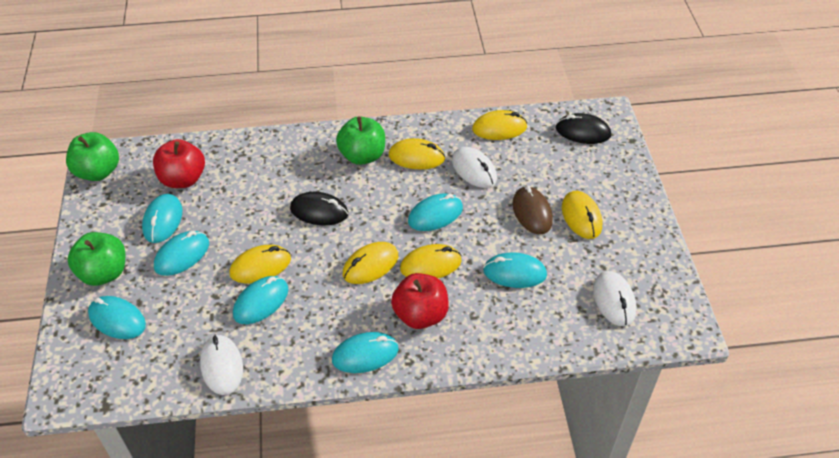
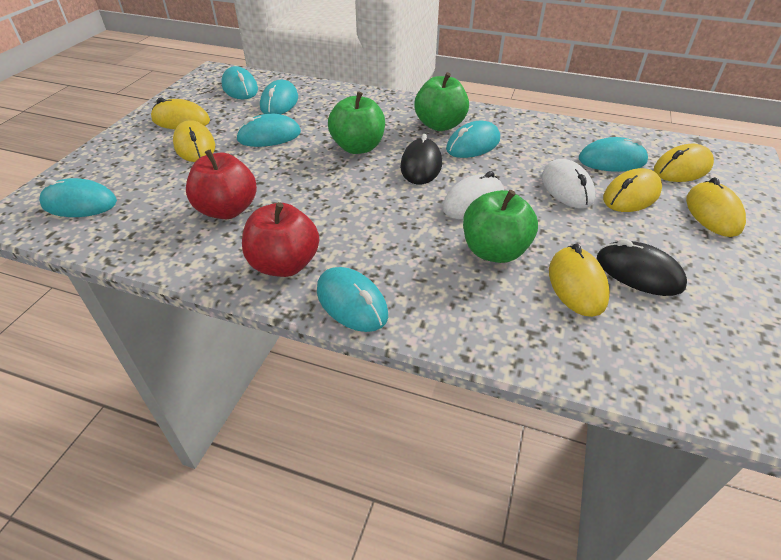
brown mouse: 1 -> 0
white mouse: 3 -> 2

